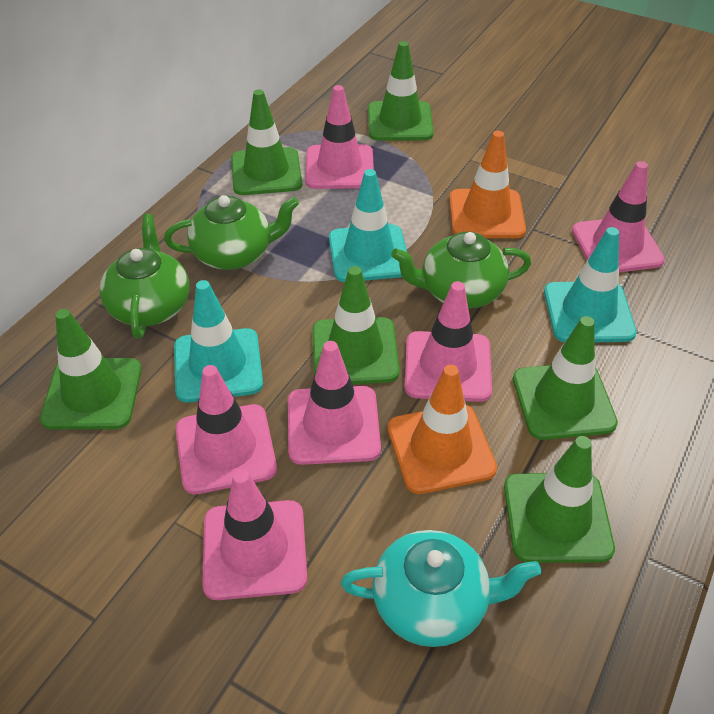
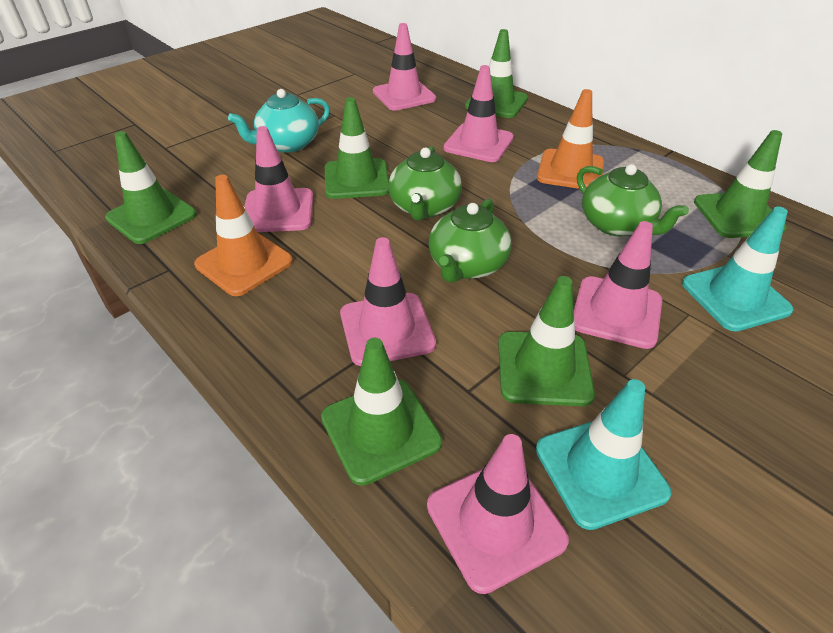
turquoise traffic cone: 3 -> 2

